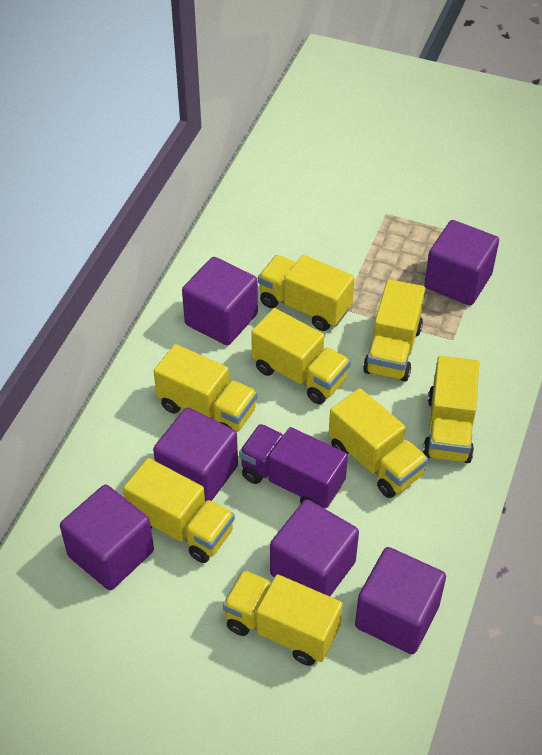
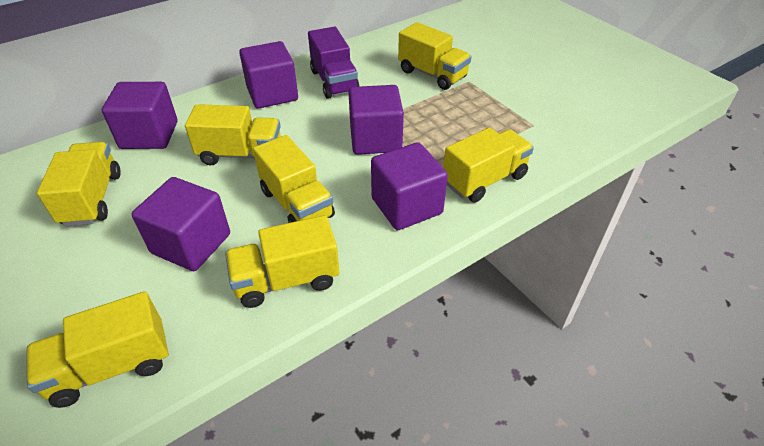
purple cube: 6 -> 5
yellow truck: 8 -> 7

